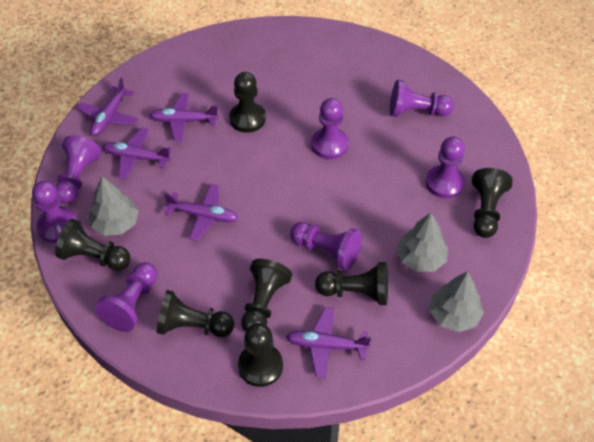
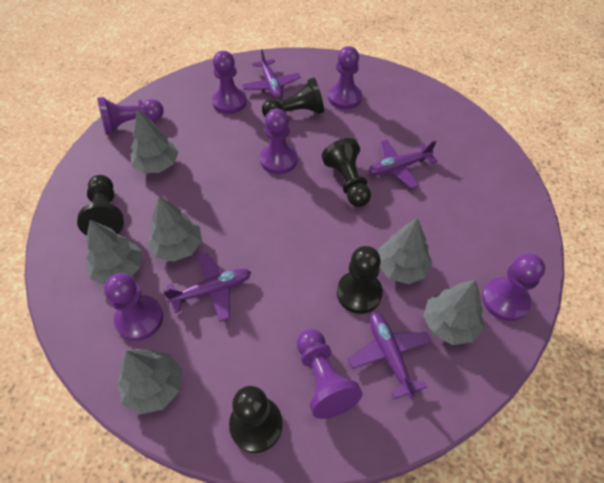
black pawn: 7 -> 5
grey tree: 3 -> 6
purple plane: 5 -> 4

